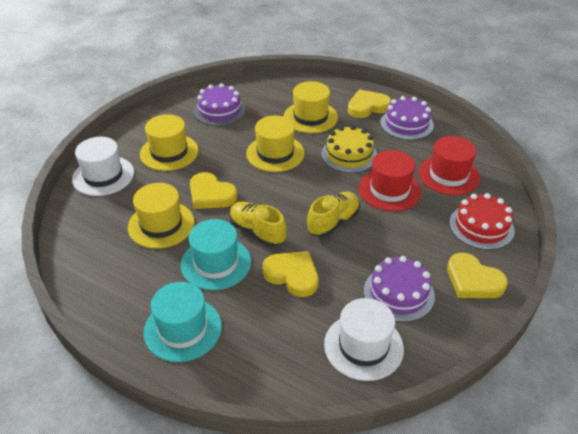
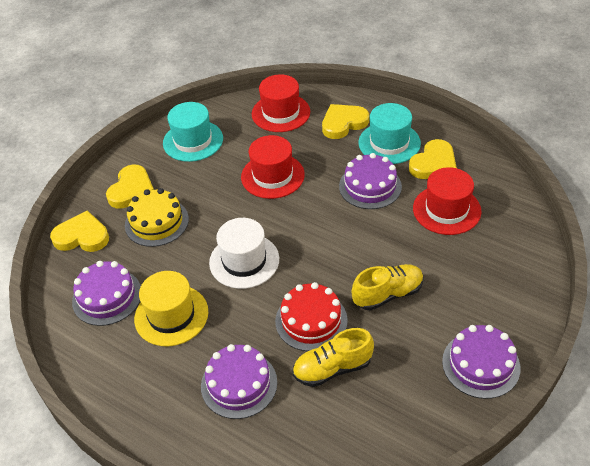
purple cake: 3 -> 4
red hat: 2 -> 3
white hat: 2 -> 1
yellow hat: 4 -> 1

